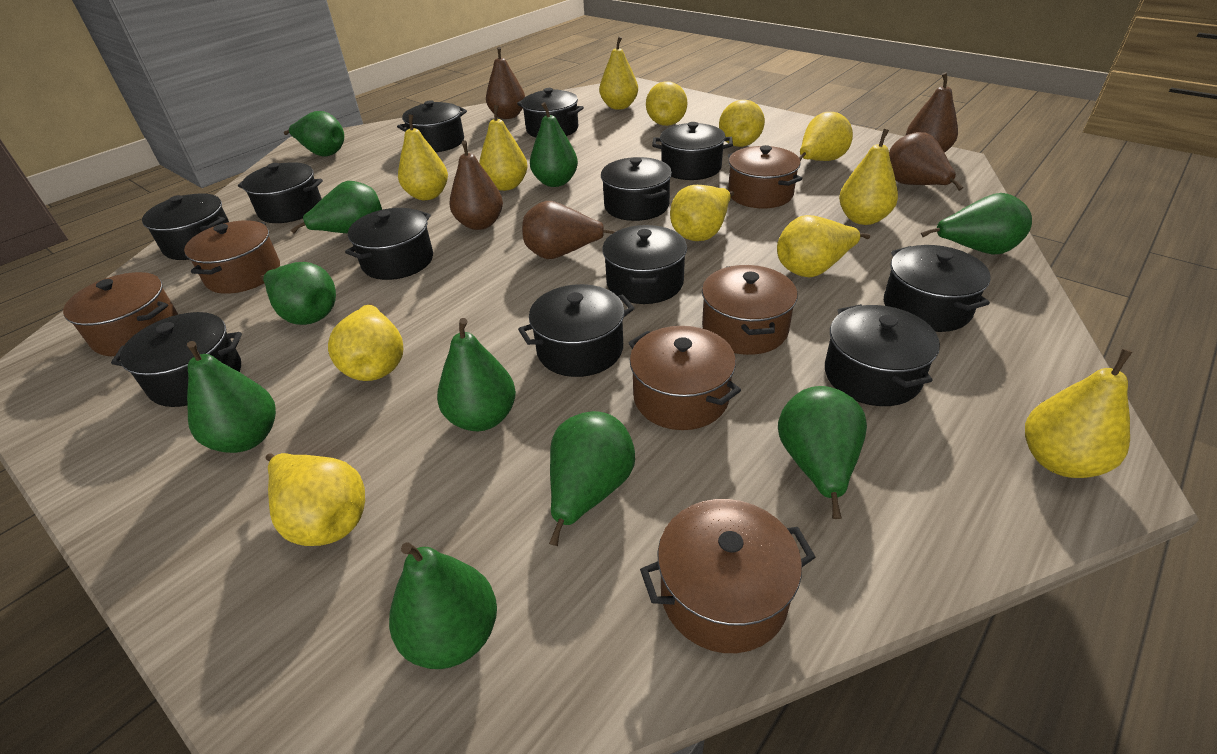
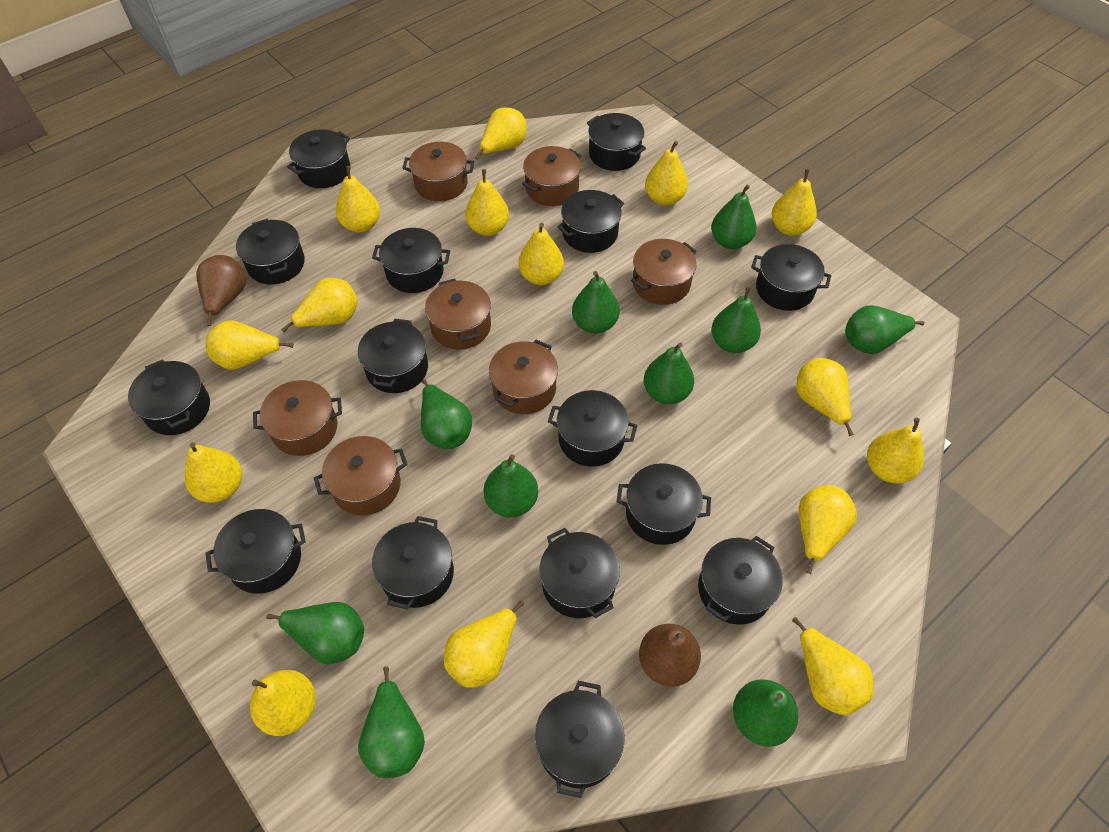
black pot: 12 -> 15
brown pear: 5 -> 2
brown pot: 6 -> 7
yellow pear: 12 -> 15

